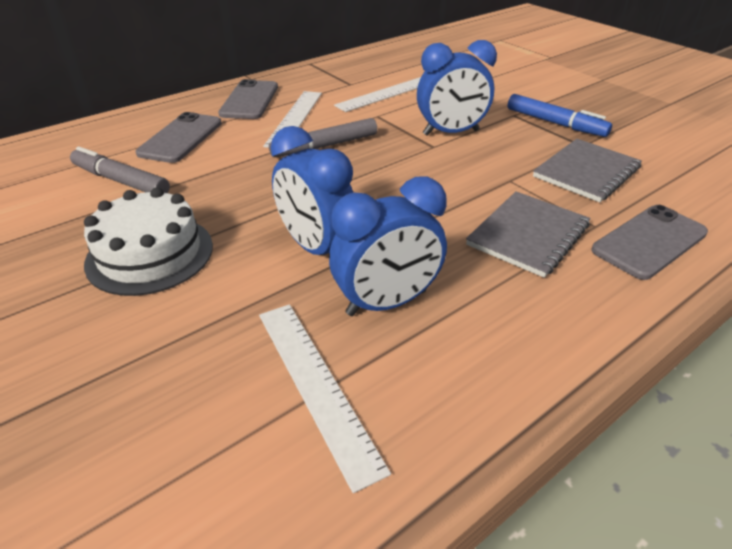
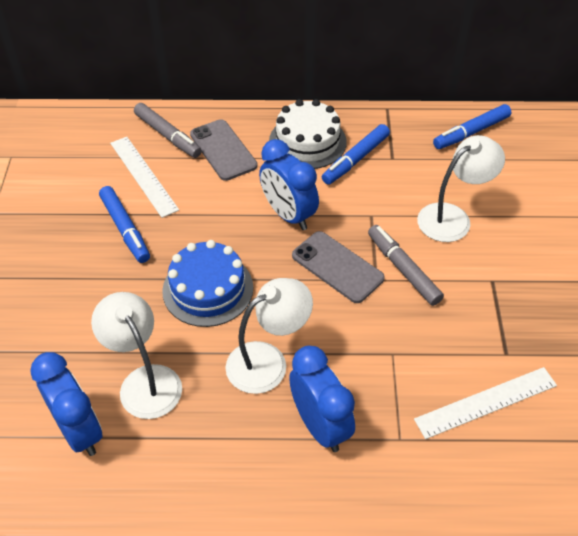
blue cake: 0 -> 1
blue marker: 1 -> 3
grey notebook: 2 -> 0
grey phone: 3 -> 2
white lamp: 0 -> 3
white ruler: 3 -> 2

